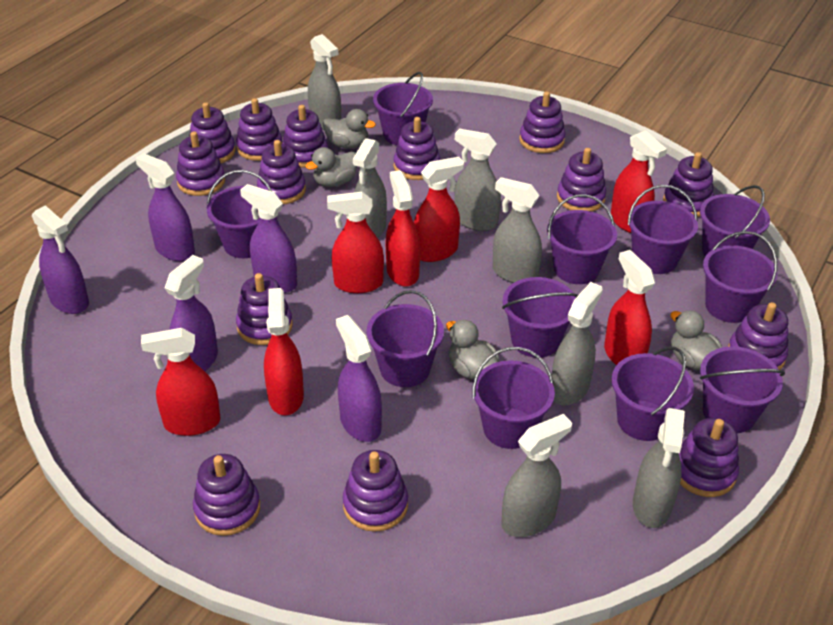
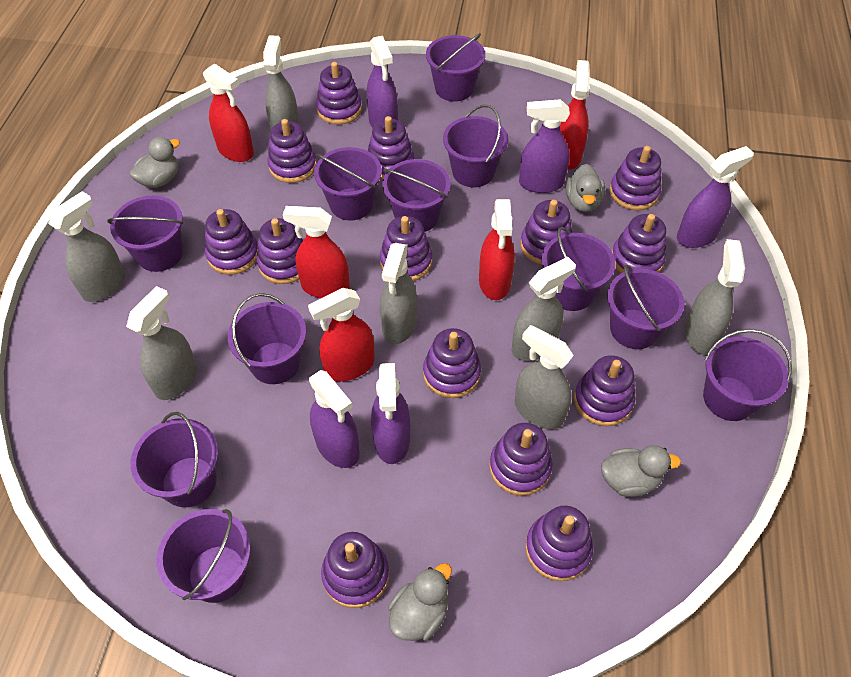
red spray bottle: 7 -> 5

